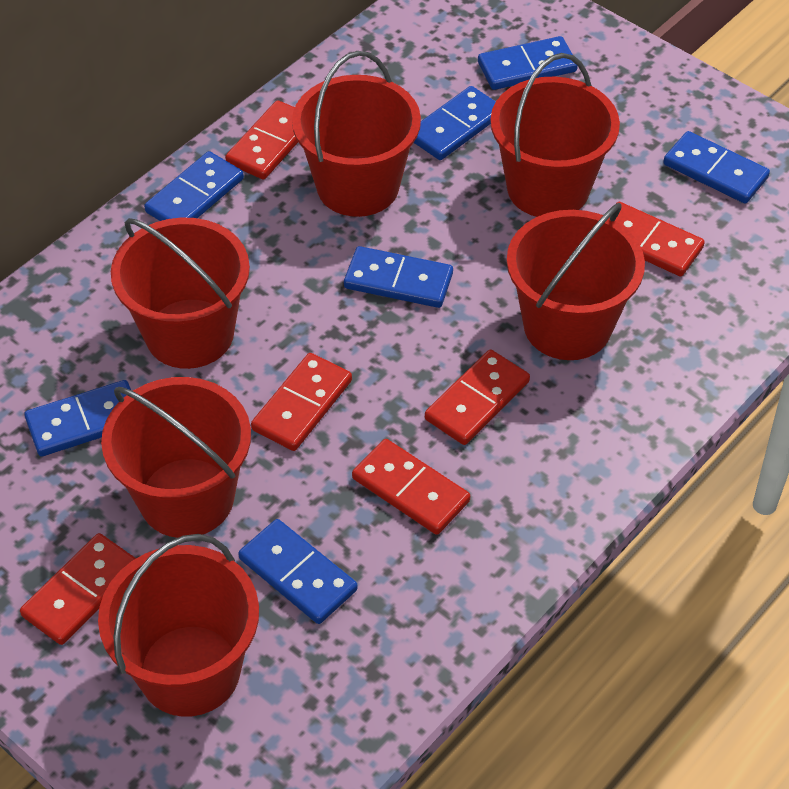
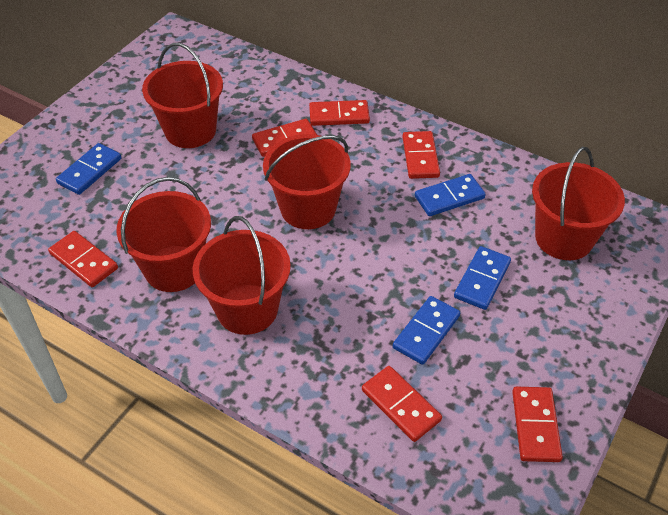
blue domino: 7 -> 4
red bucket: 6 -> 5

